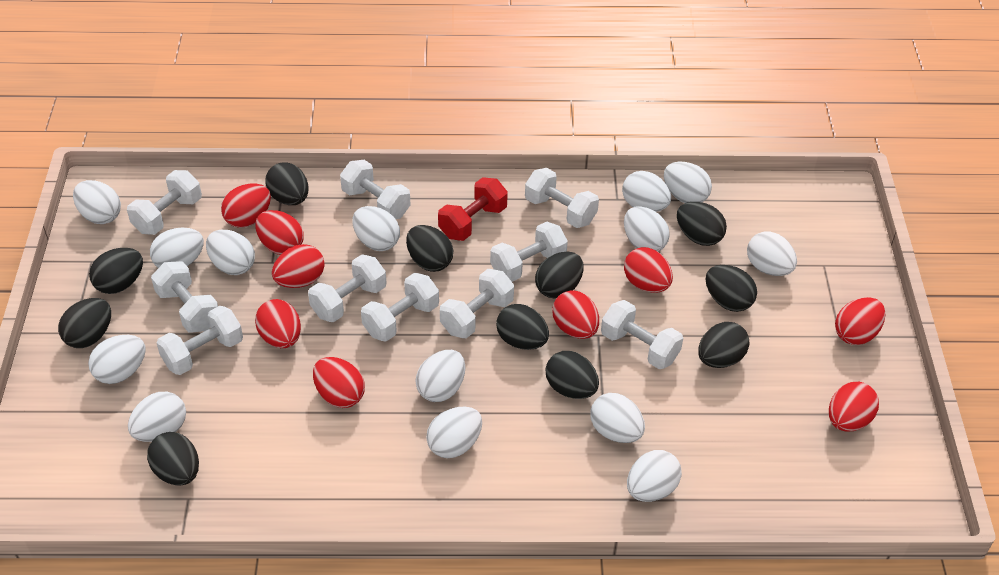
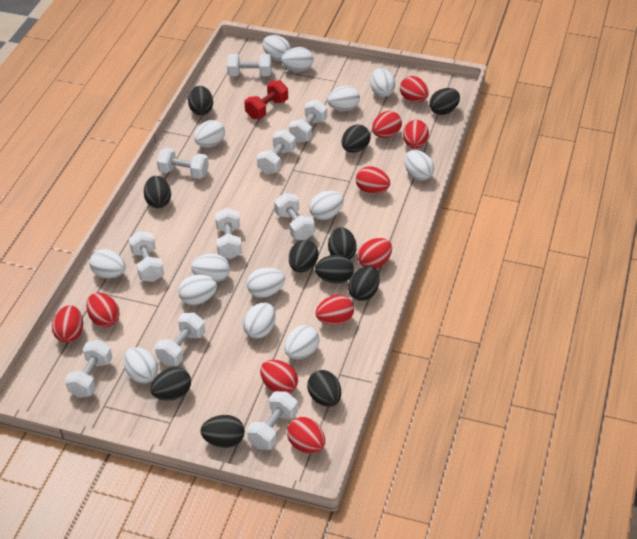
red egg: 9 -> 10

